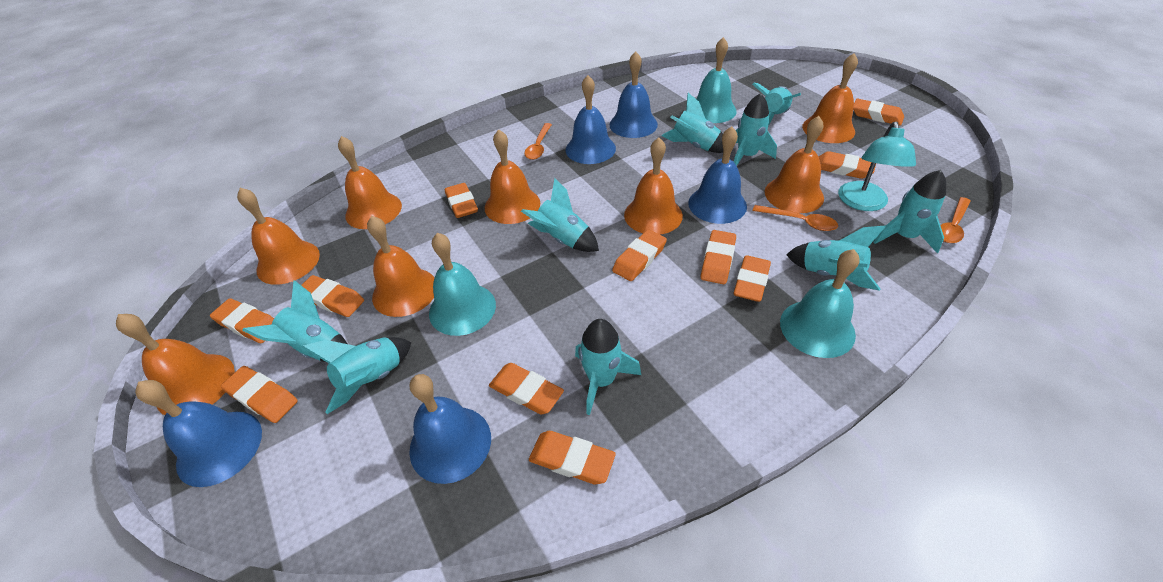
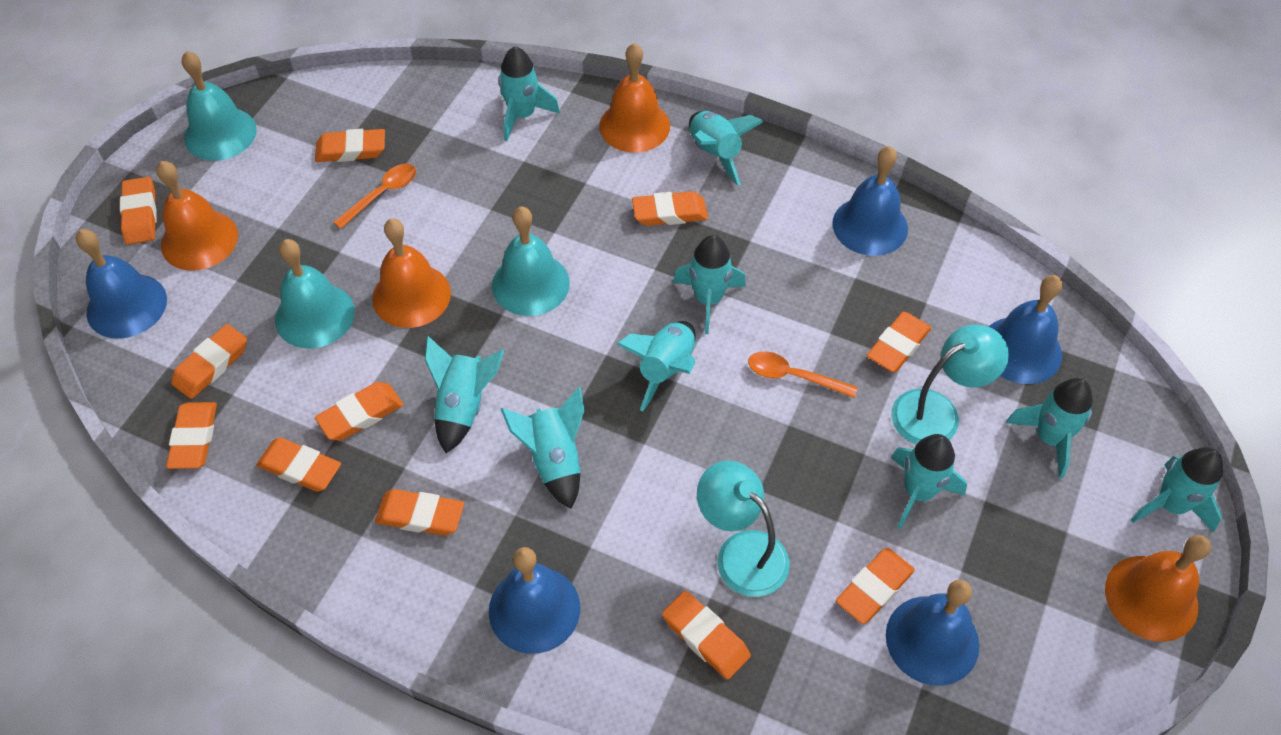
orange bell: 8 -> 4
orange spoon: 3 -> 2
turquoise lamp: 1 -> 2

